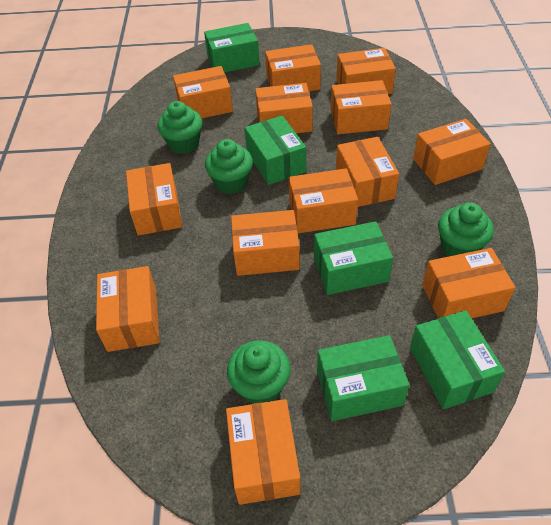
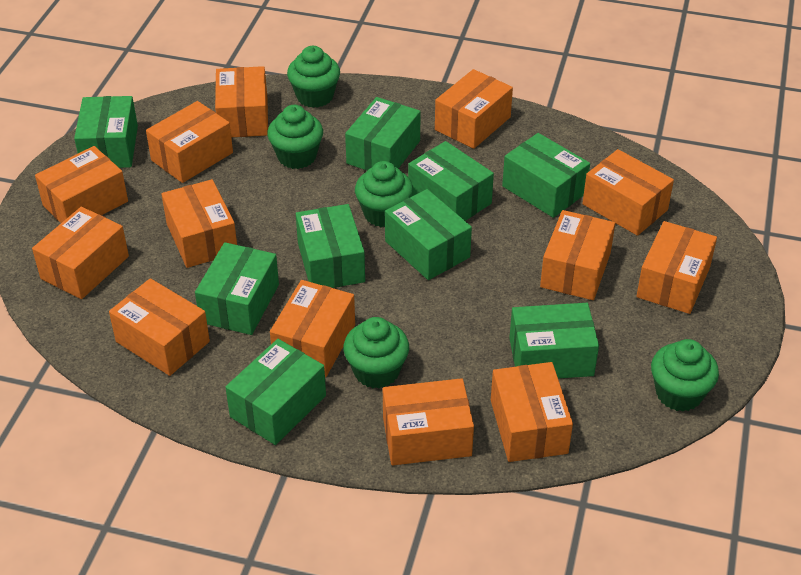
green box: 5 -> 9
green cupcake: 4 -> 5

